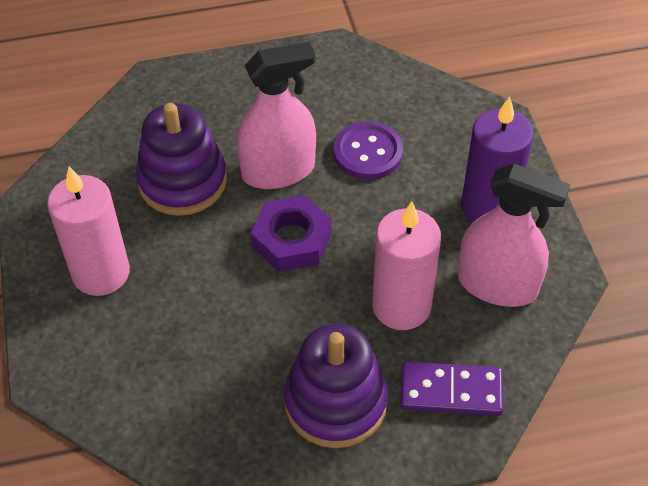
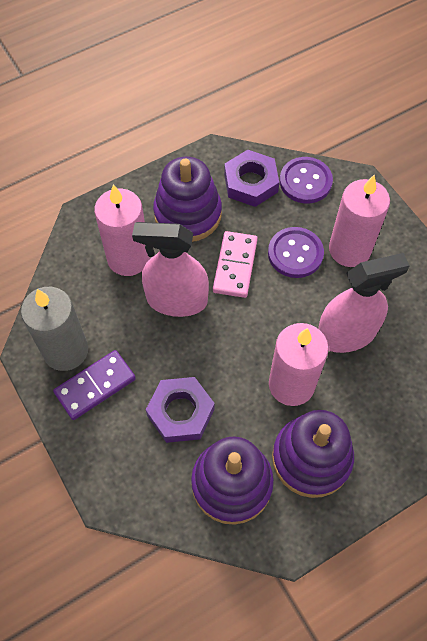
grey candle: 0 -> 1
pink candle: 2 -> 3
pink domino: 0 -> 1
purple button: 1 -> 2
purple candle: 1 -> 0
purple nut: 1 -> 2
purple stacking toy: 2 -> 3

